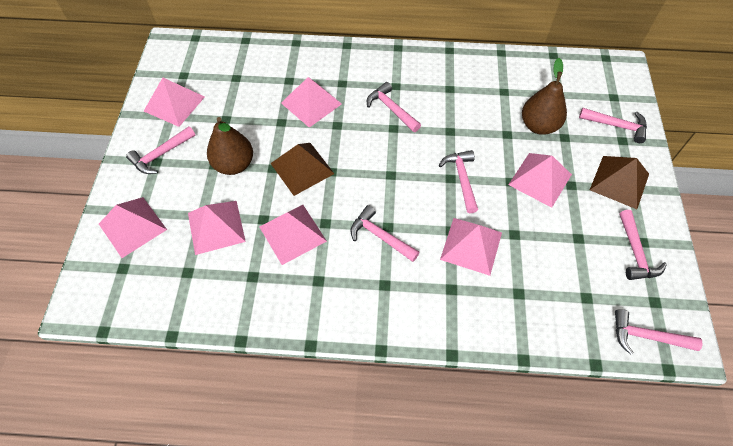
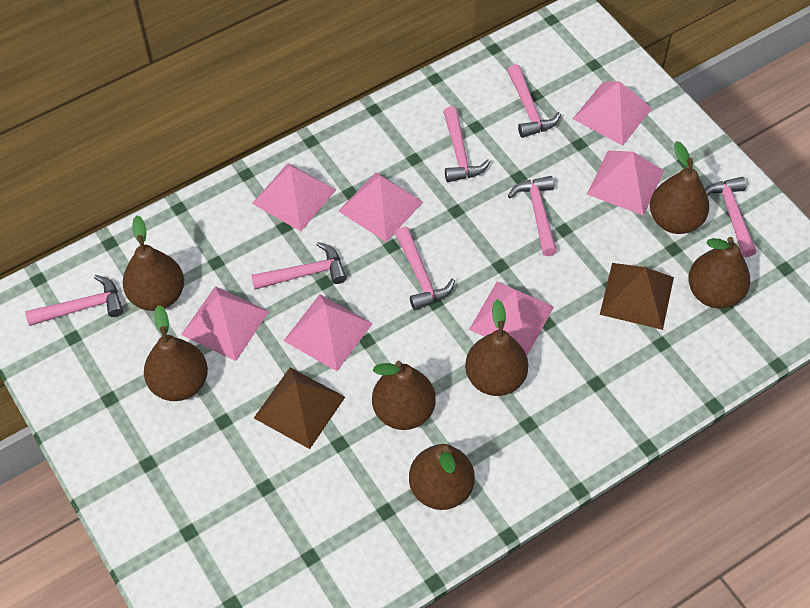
brown pear: 2 -> 7

